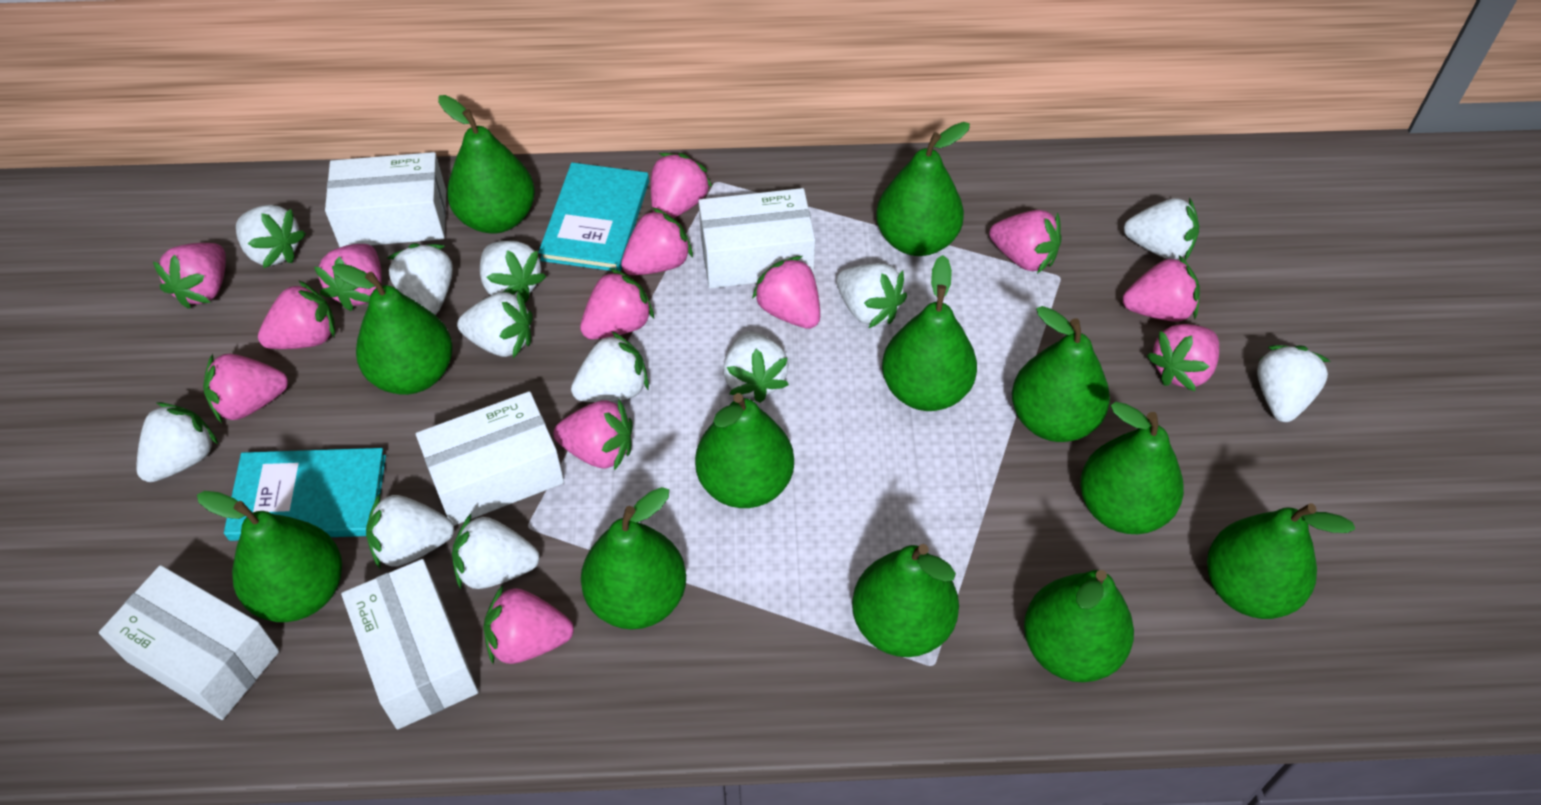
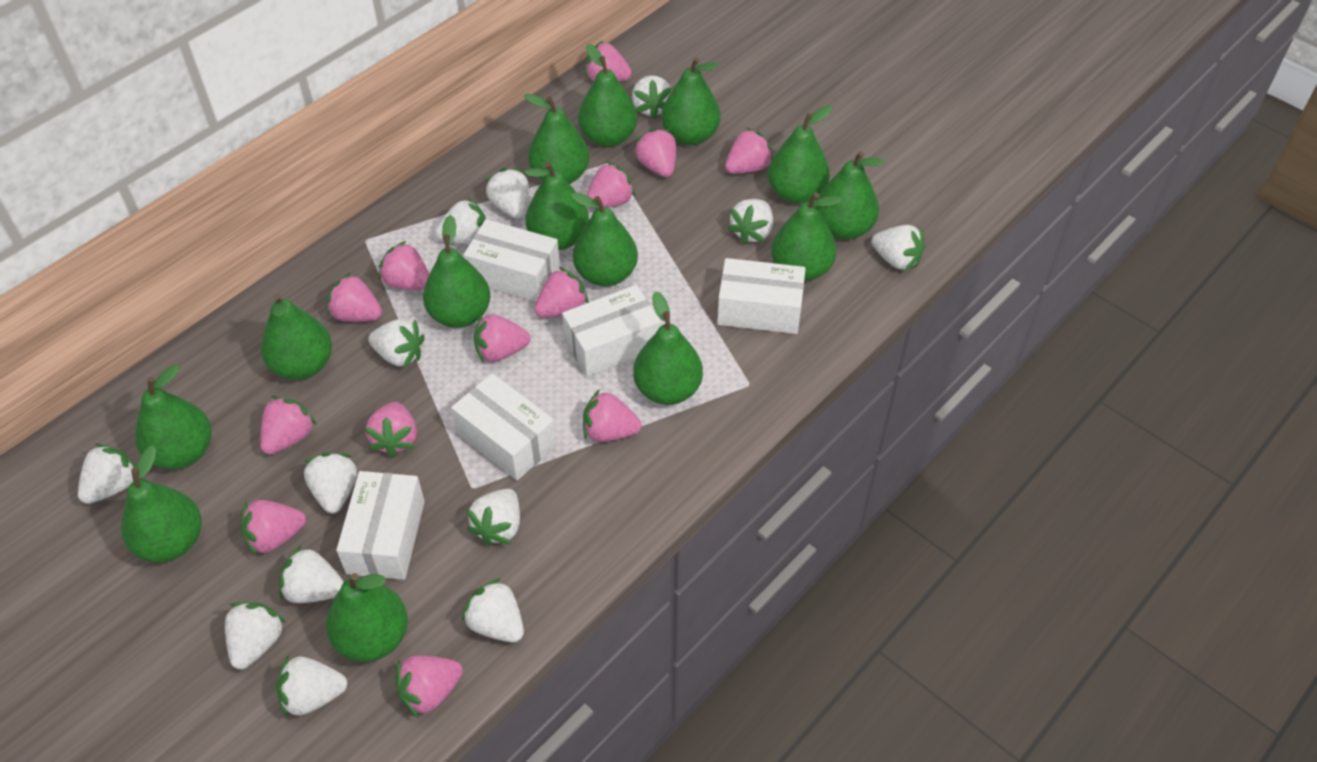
green pear: 12 -> 14
turquoise book: 2 -> 0
white strawberry: 12 -> 13

